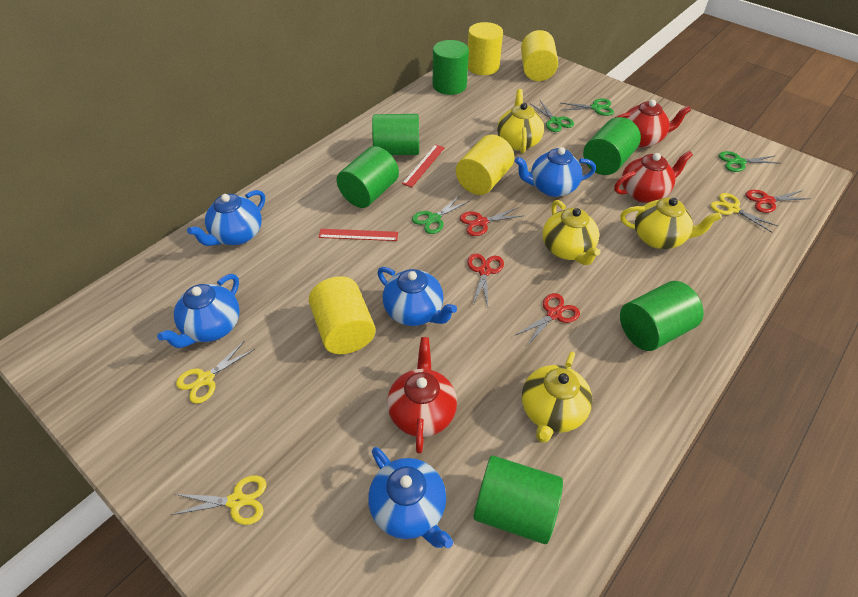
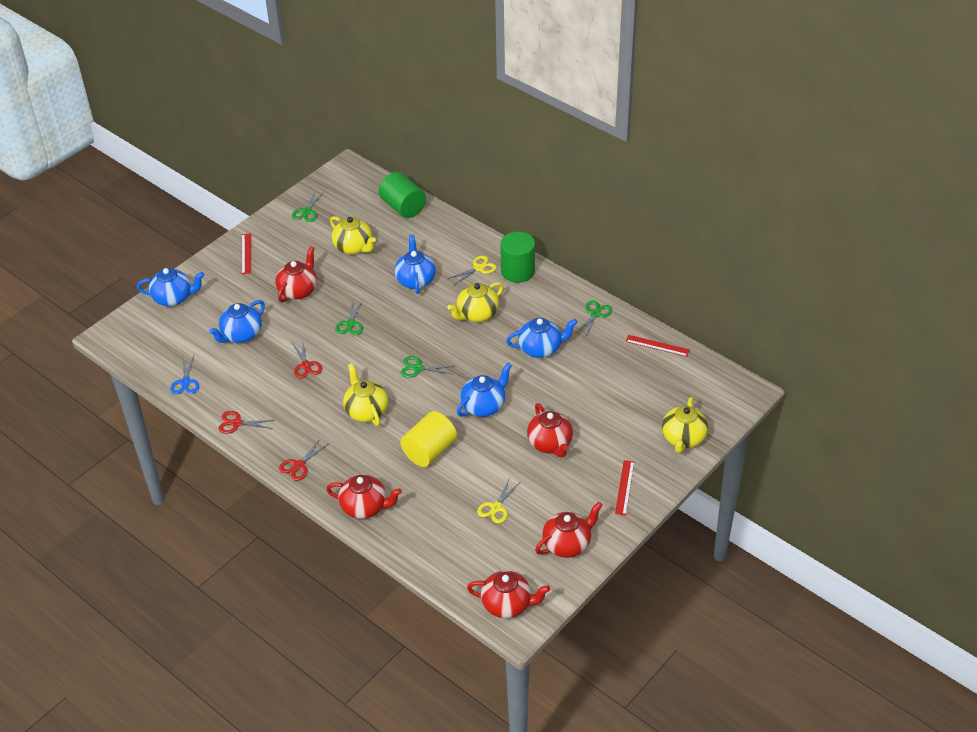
blue scissors: 0 -> 1
green cylinder: 6 -> 2
red ruler: 2 -> 3
red scissors: 4 -> 3
red teapot: 3 -> 5
yellow cylinder: 4 -> 1
yellow scissors: 3 -> 2

